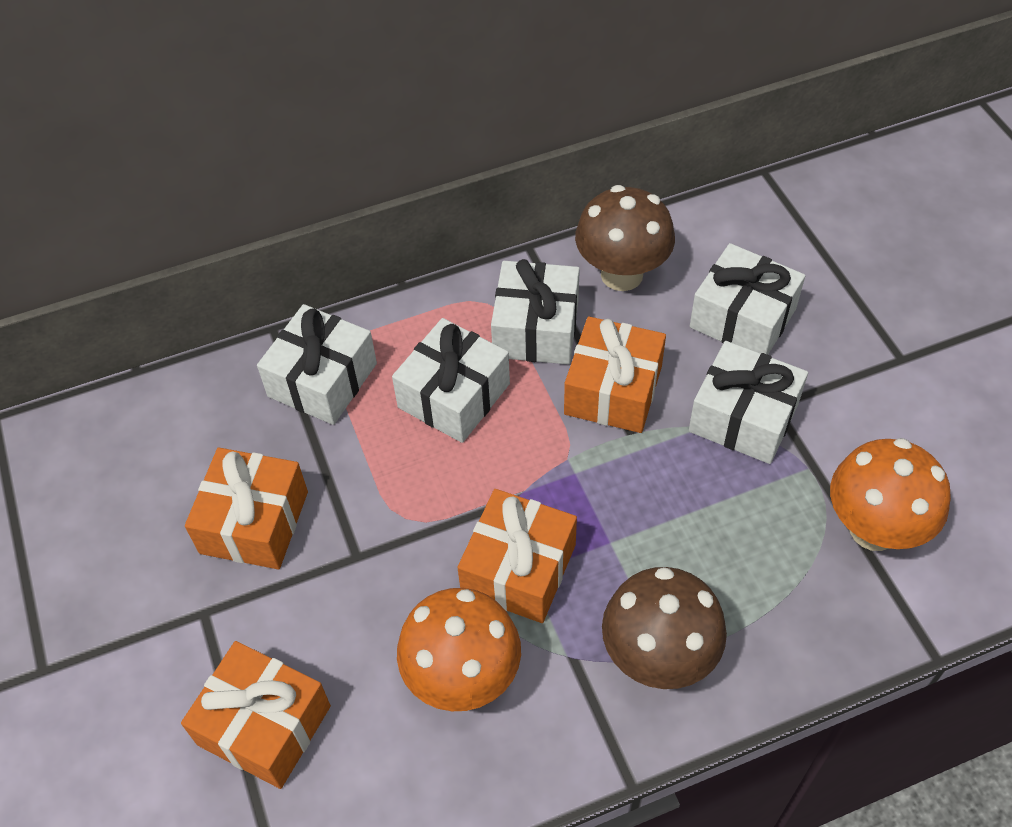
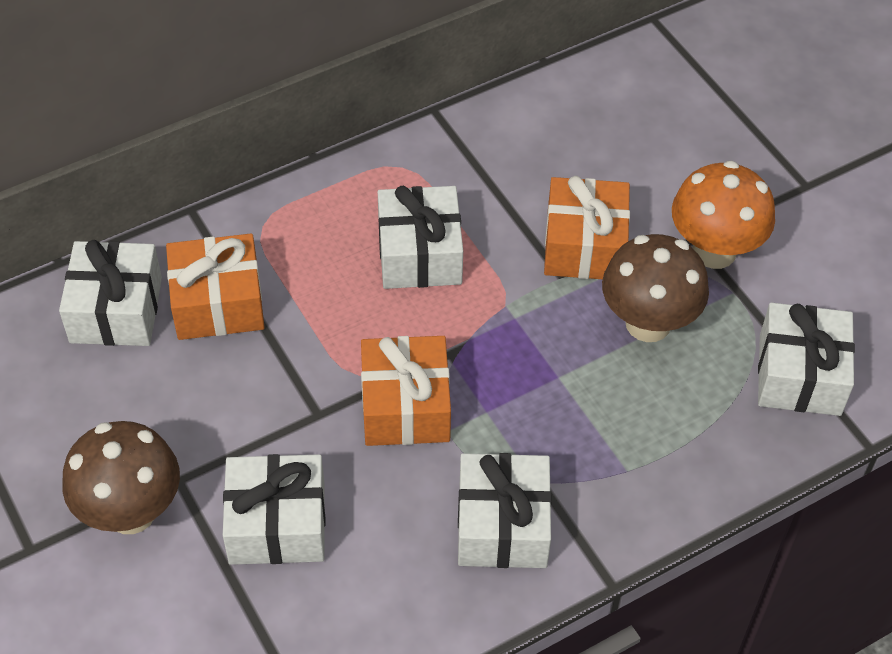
orange gift: 4 -> 3
orange mushroom: 2 -> 1

